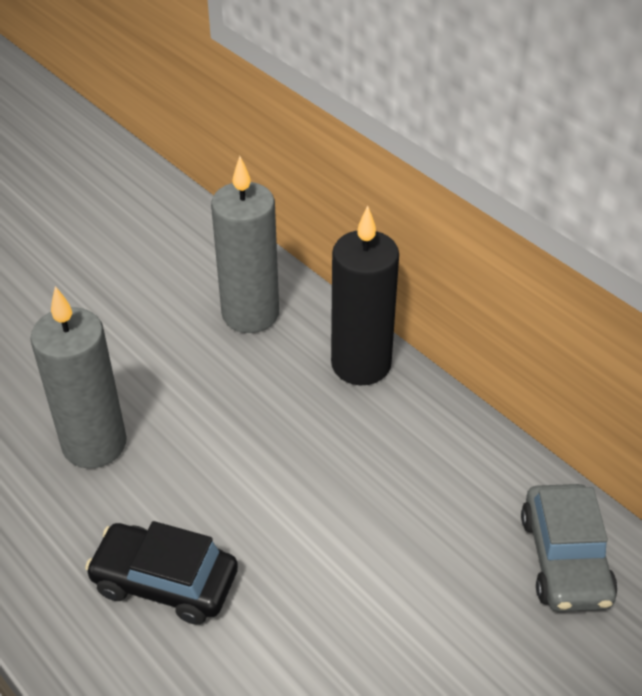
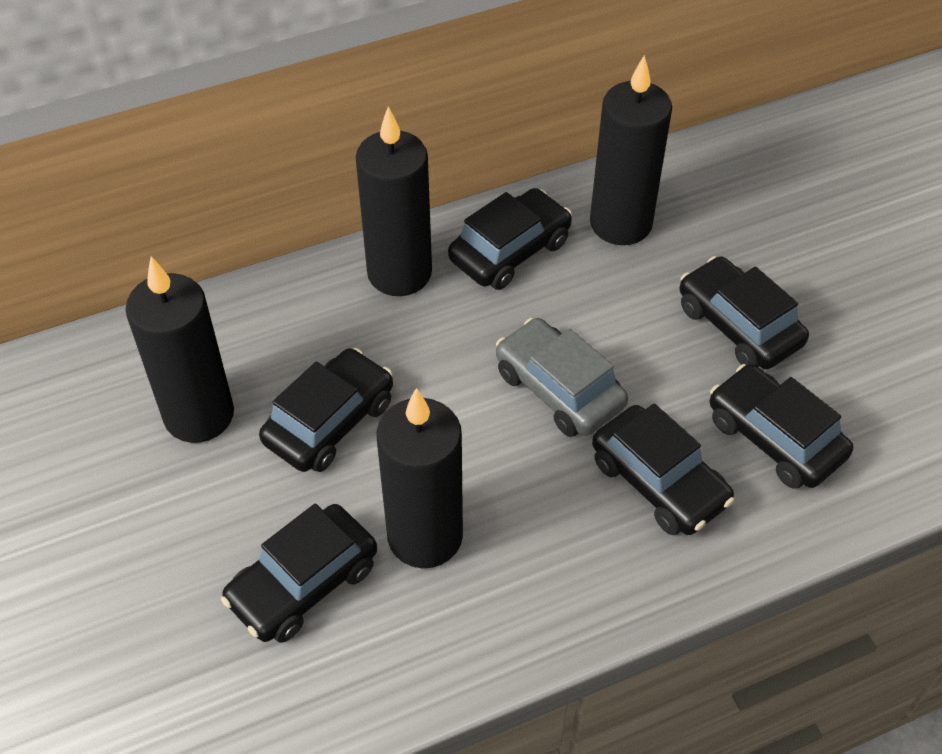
black candle: 1 -> 4
black car: 1 -> 6
grey candle: 2 -> 0

